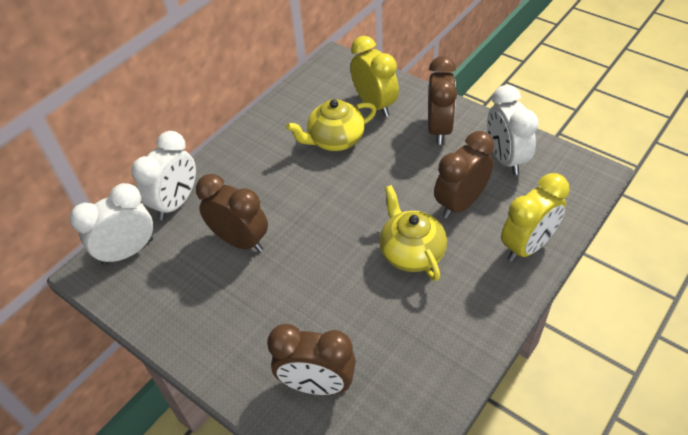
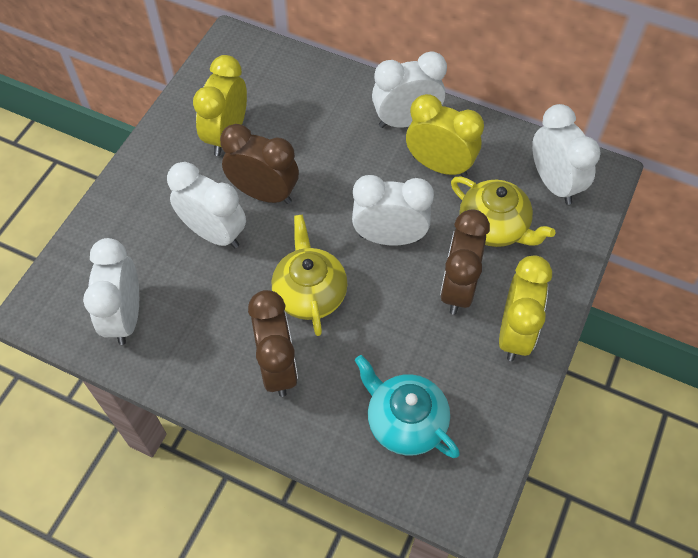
brown clock: 4 -> 3
turquoise teapot: 0 -> 1
white clock: 3 -> 5
yellow clock: 2 -> 3

